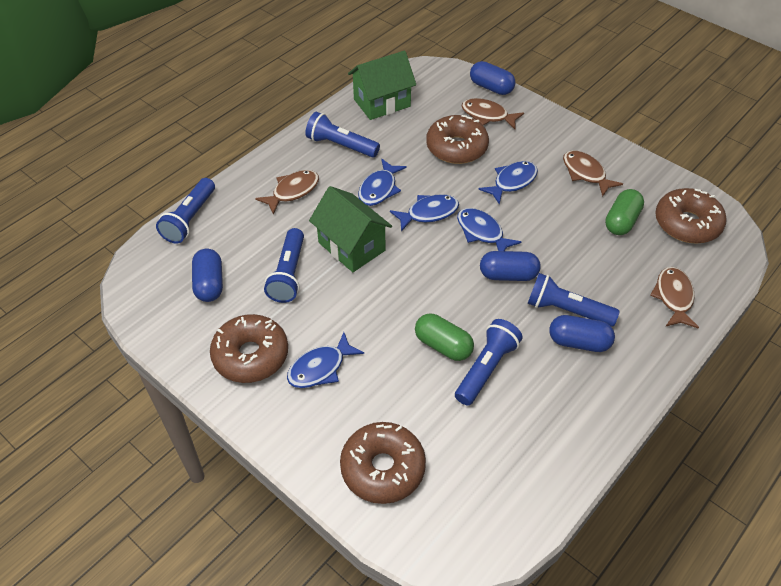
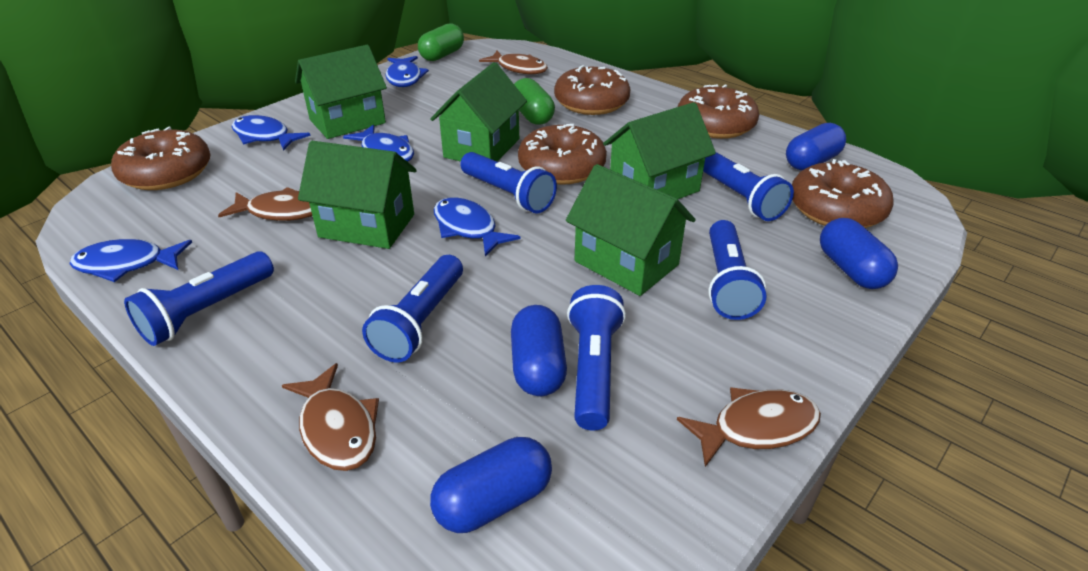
blue flashlight: 5 -> 6
brown donut: 4 -> 5
green house: 2 -> 5

